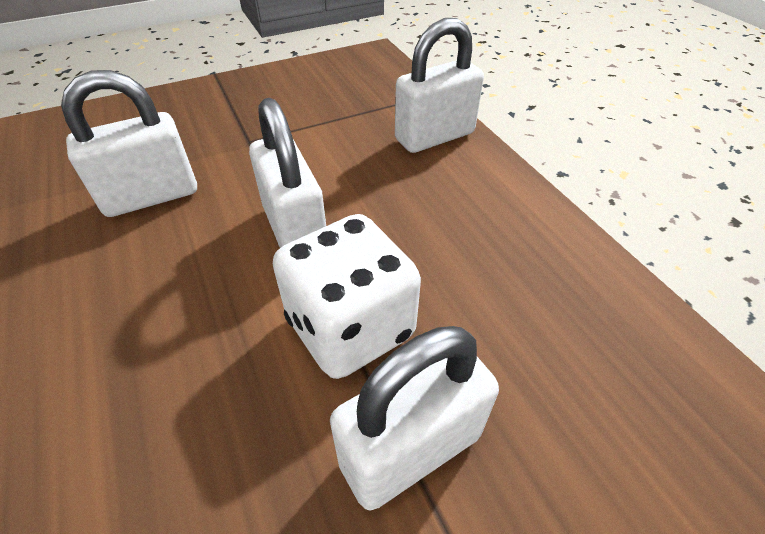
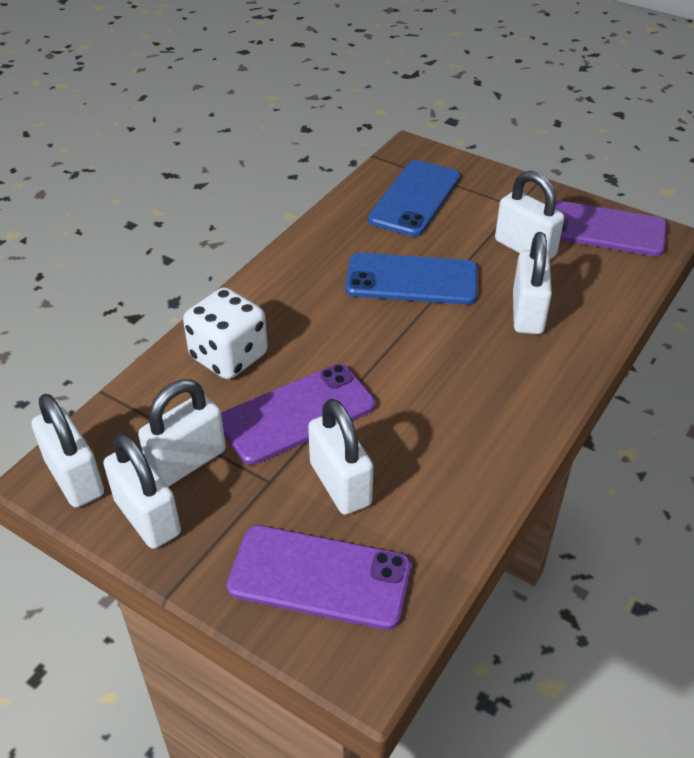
blue phone: 0 -> 2
purple phone: 0 -> 3
white padlock: 4 -> 6

